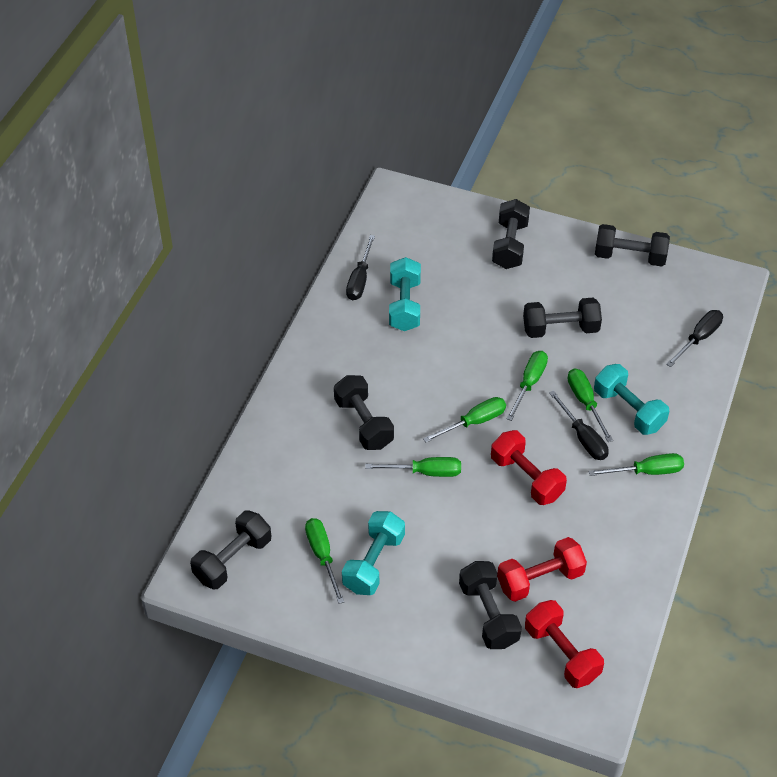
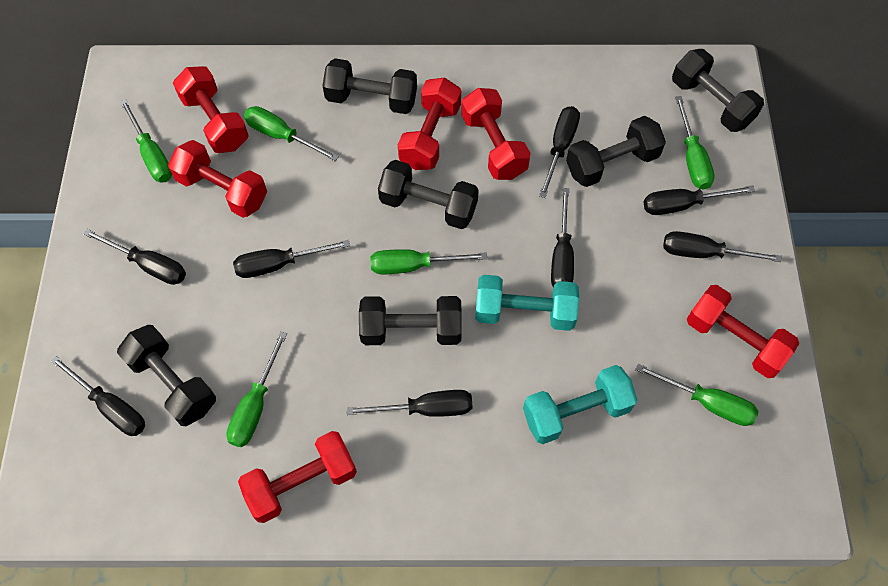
black screwdriver: 3 -> 8
red dumbbell: 3 -> 6
turquoise dumbbell: 3 -> 2

